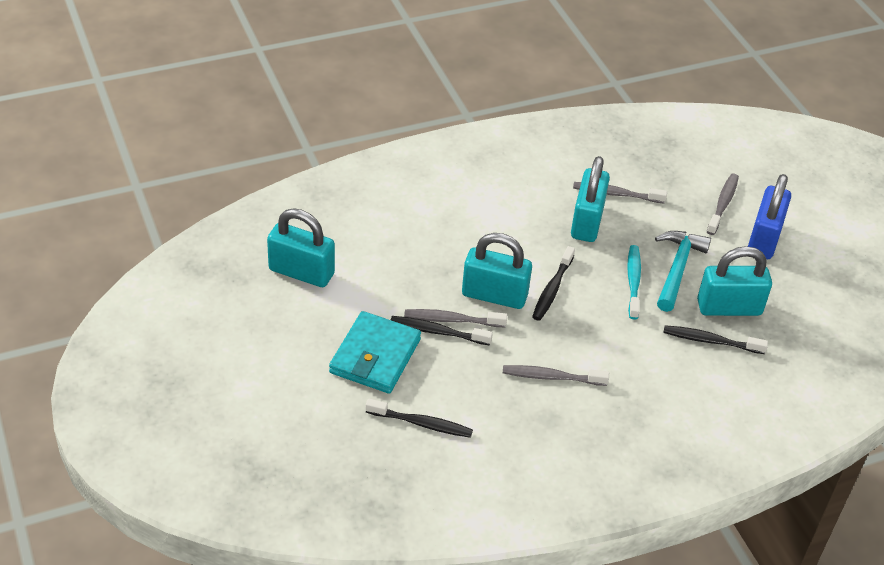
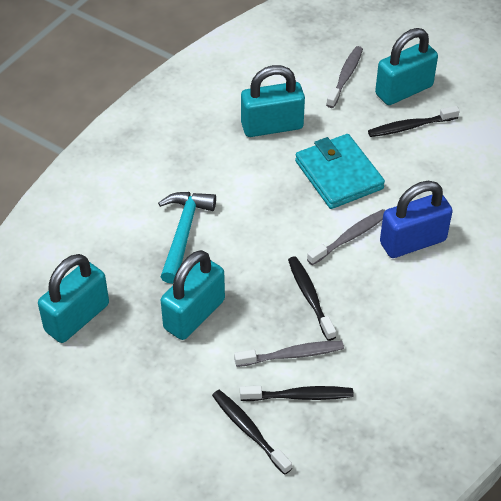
grey toothbrush: 4 -> 3
turquoise toothbrush: 1 -> 0

